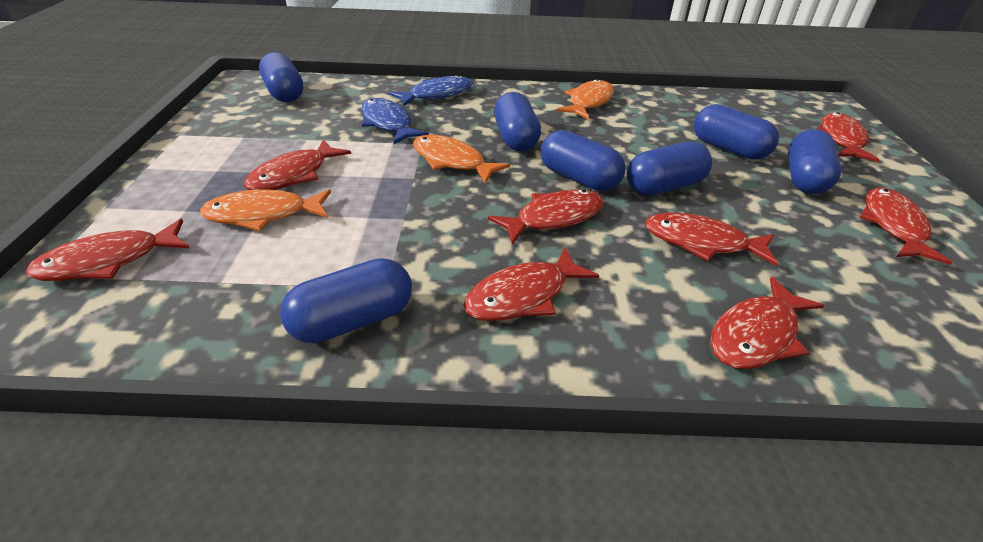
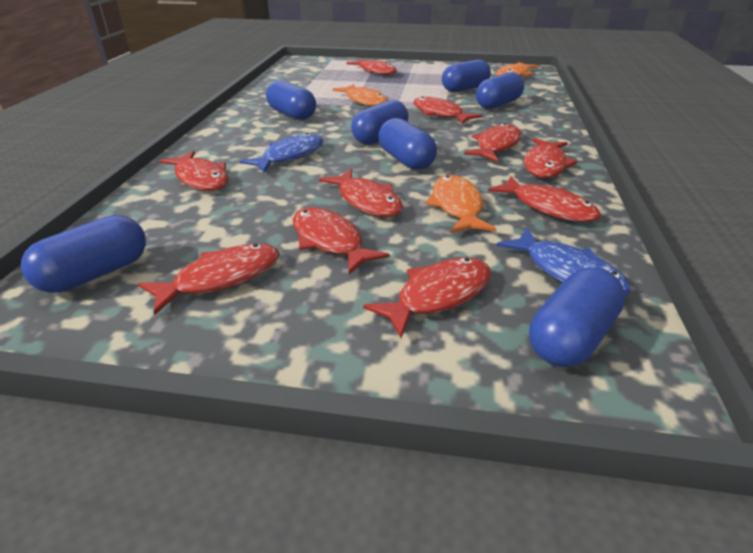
red fish: 8 -> 10

